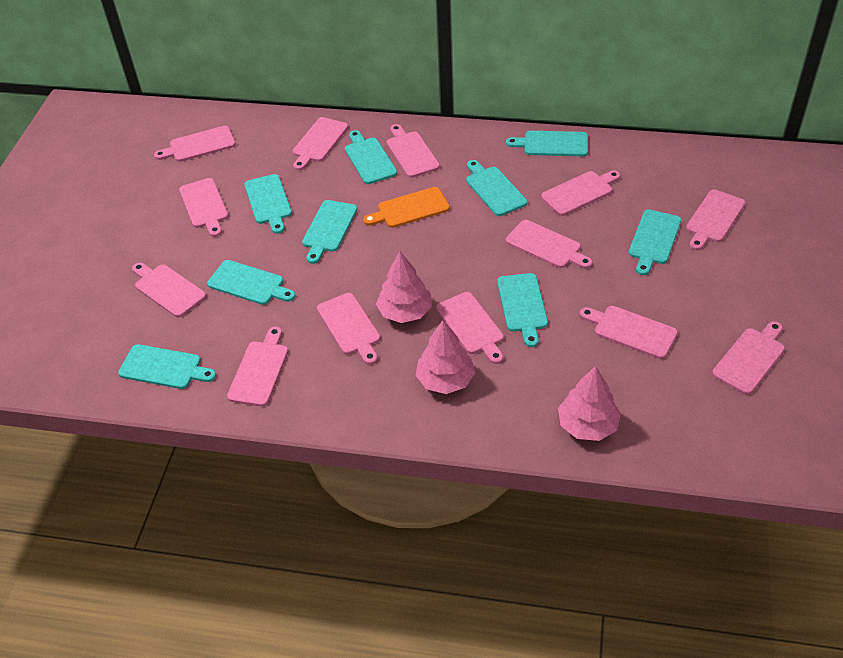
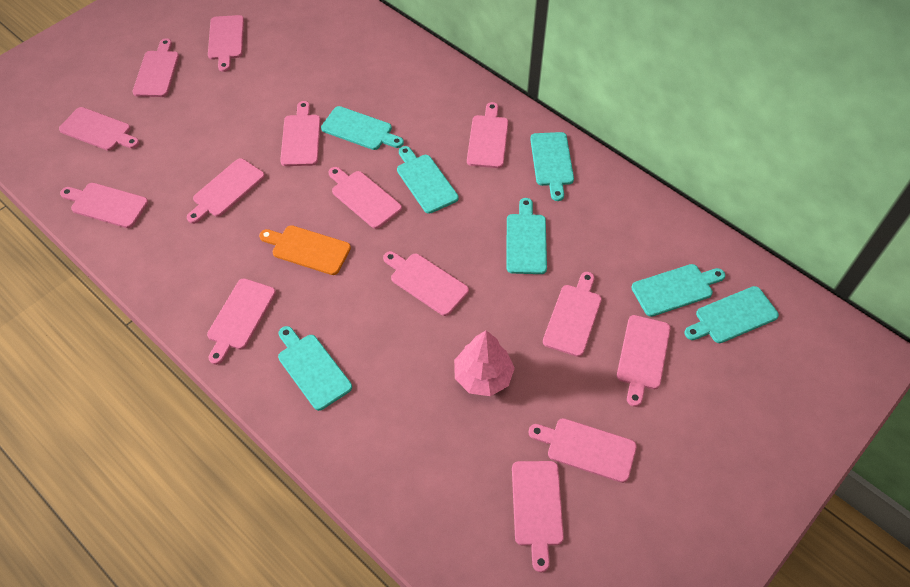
pink cutting board: 13 -> 14
pink tree: 3 -> 1
turquoise cutting board: 9 -> 7

